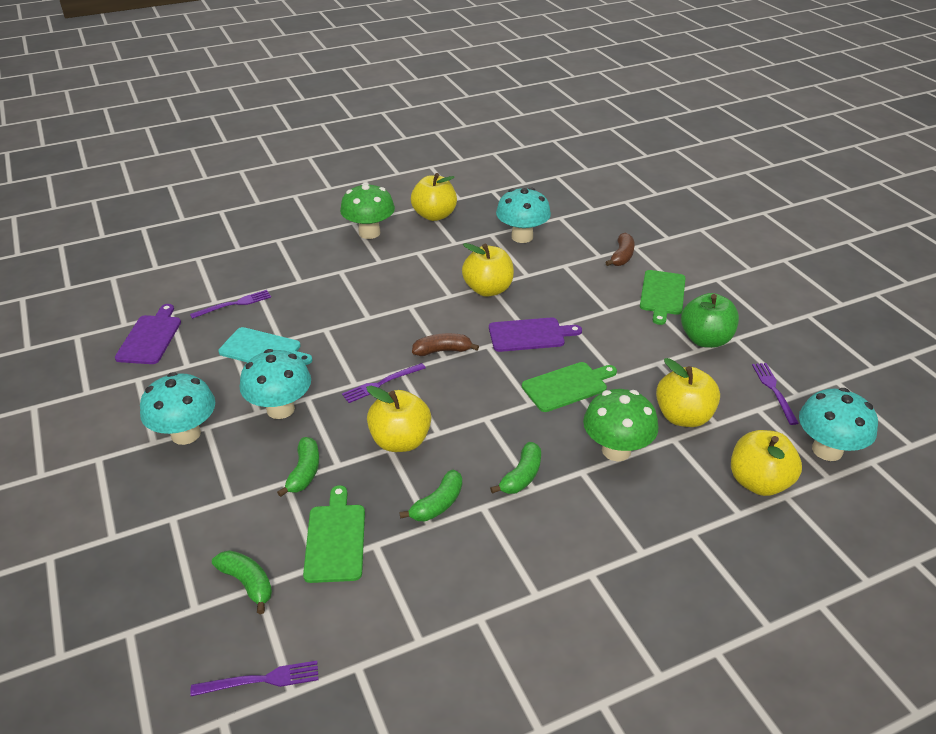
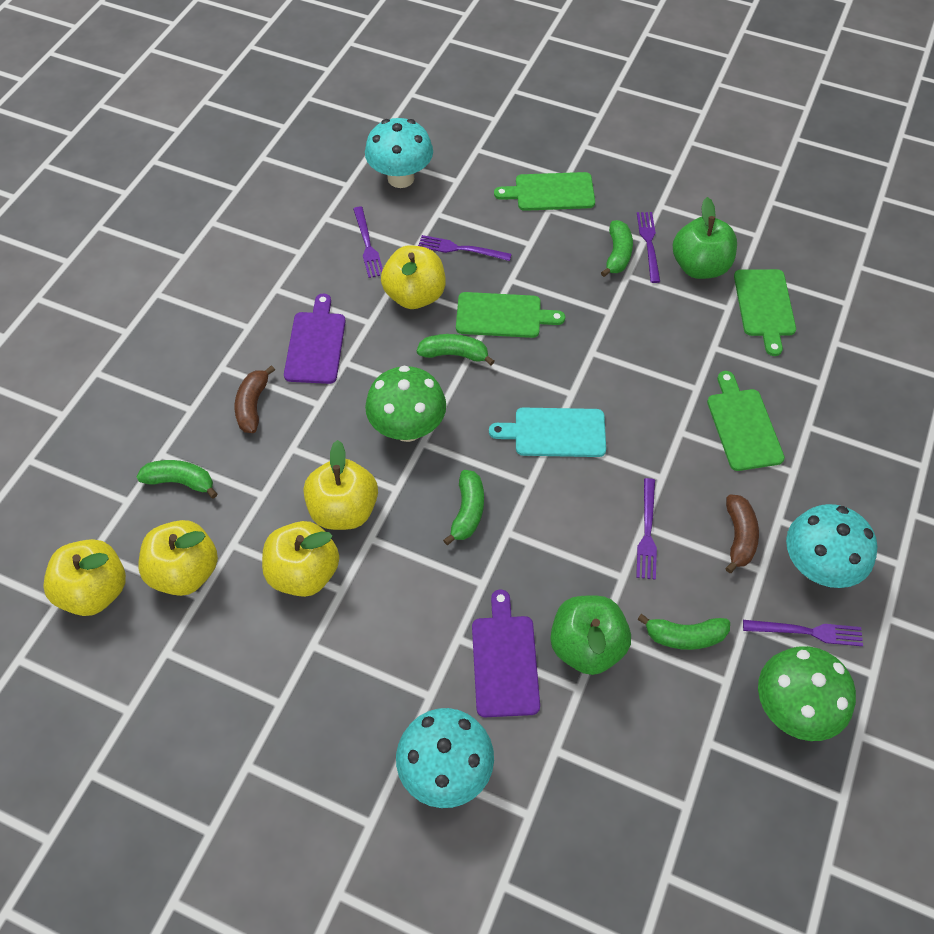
green apple: 1 -> 2
green banana: 4 -> 5
green cutting board: 3 -> 4
purple fork: 4 -> 5
turquoise mushroom: 4 -> 3

